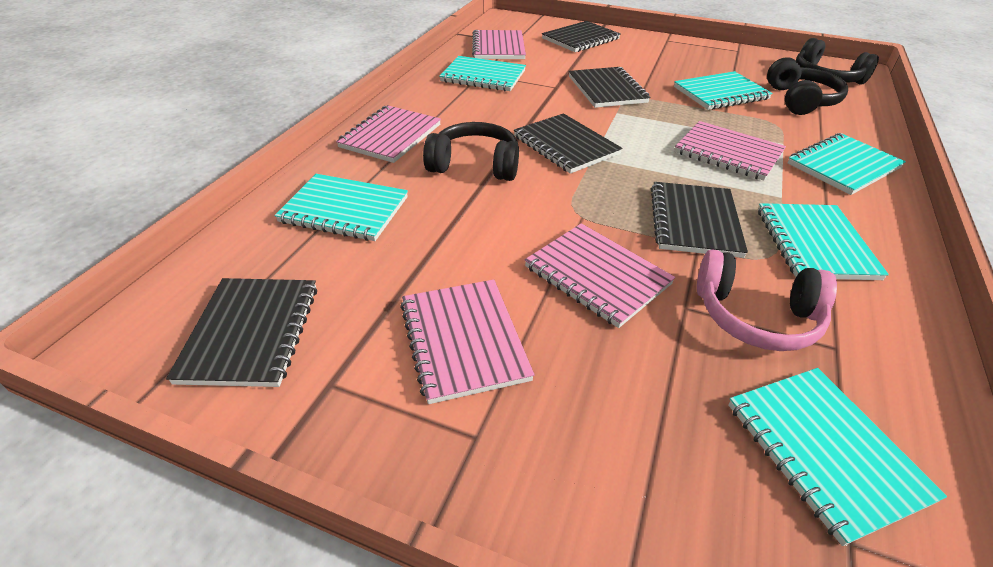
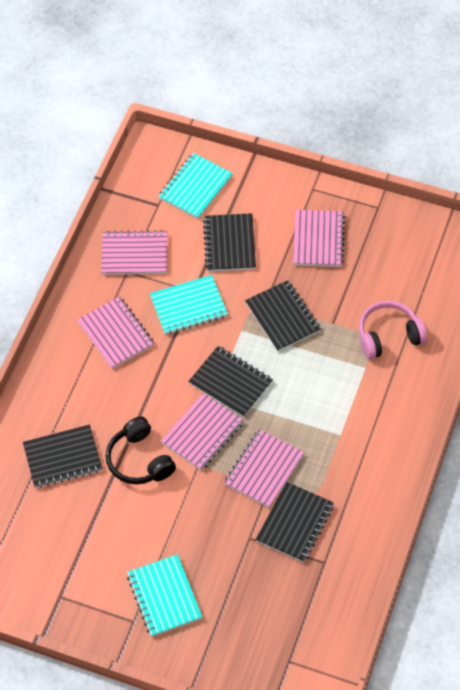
black headphones: 3 -> 1
turquoise notebook: 6 -> 3

